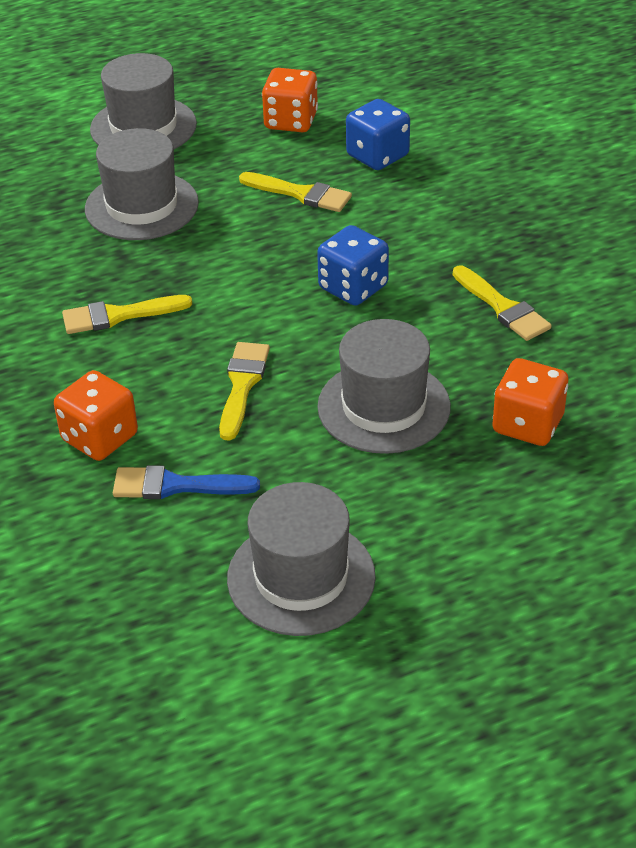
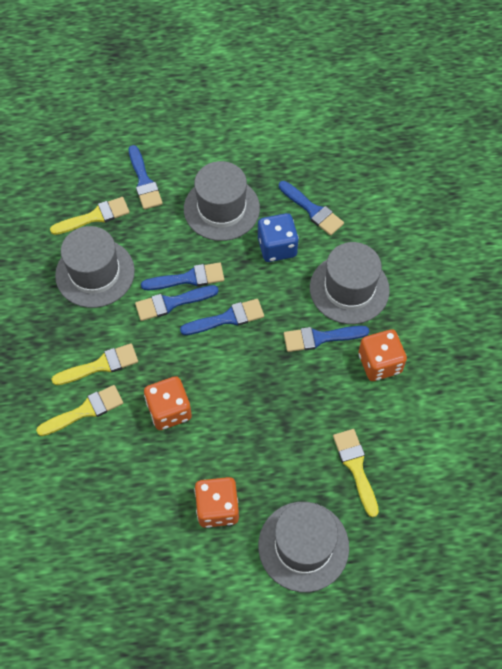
blue brush: 1 -> 6
blue dice: 2 -> 1

